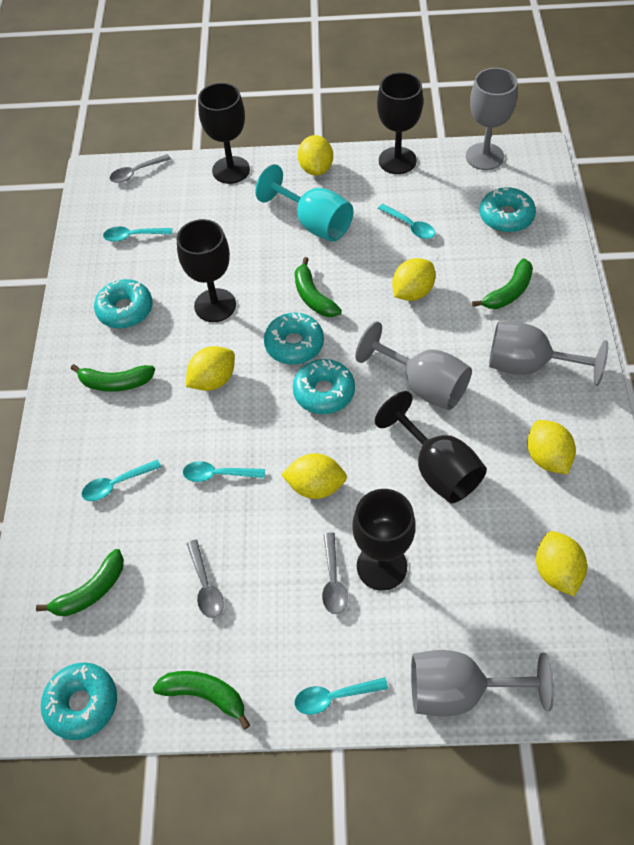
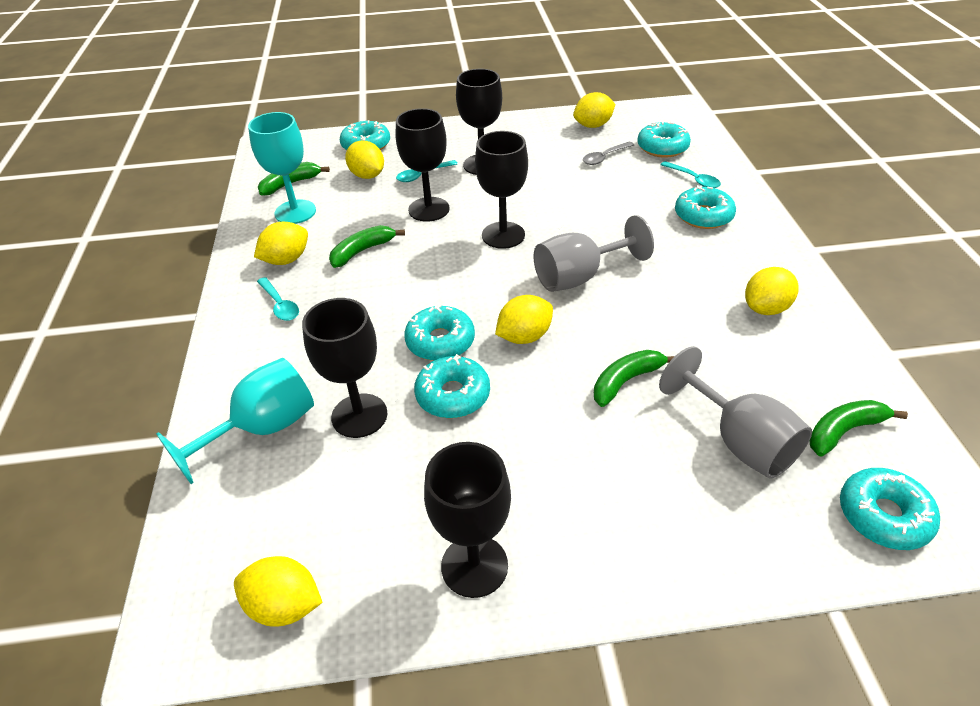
green banana: 5 -> 4
grey goblet: 4 -> 2
grey spoon: 3 -> 1
turquoise donut: 5 -> 6
turquoise goblet: 1 -> 2
turquoise spoon: 5 -> 3

